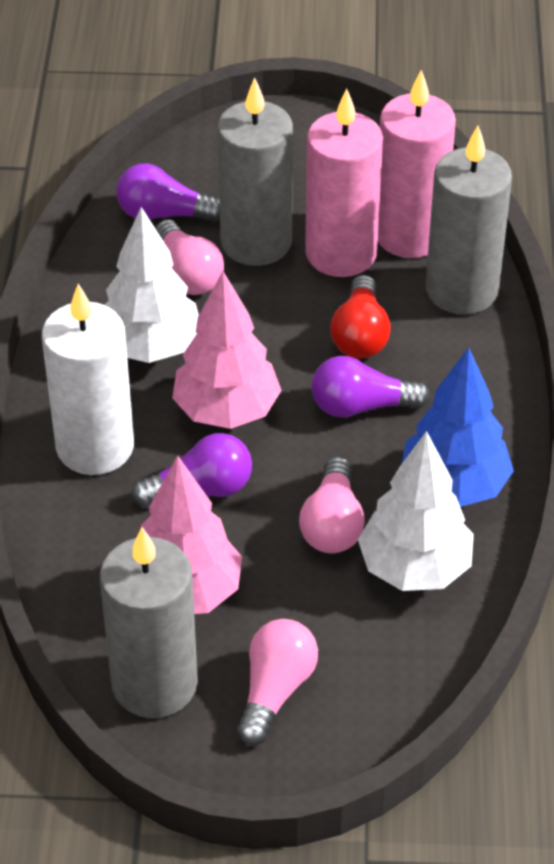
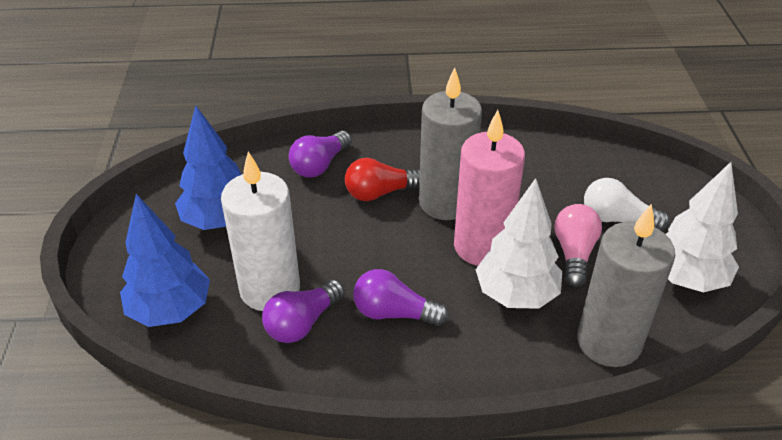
blue tree: 1 -> 2
grey candle: 3 -> 2
pink candle: 2 -> 1
pink light bulb: 3 -> 1
pink tree: 2 -> 0
white light bulb: 0 -> 1

